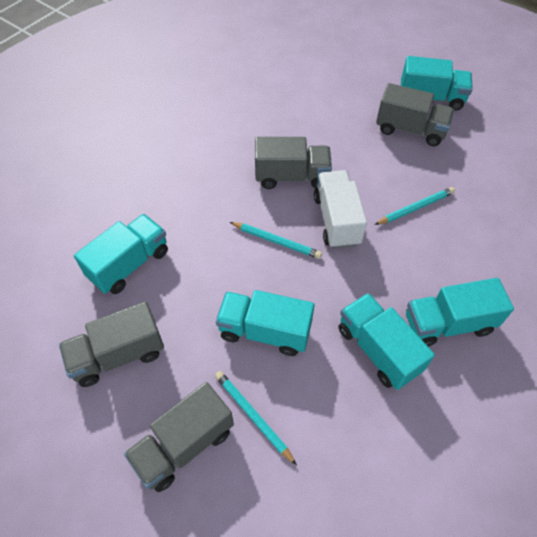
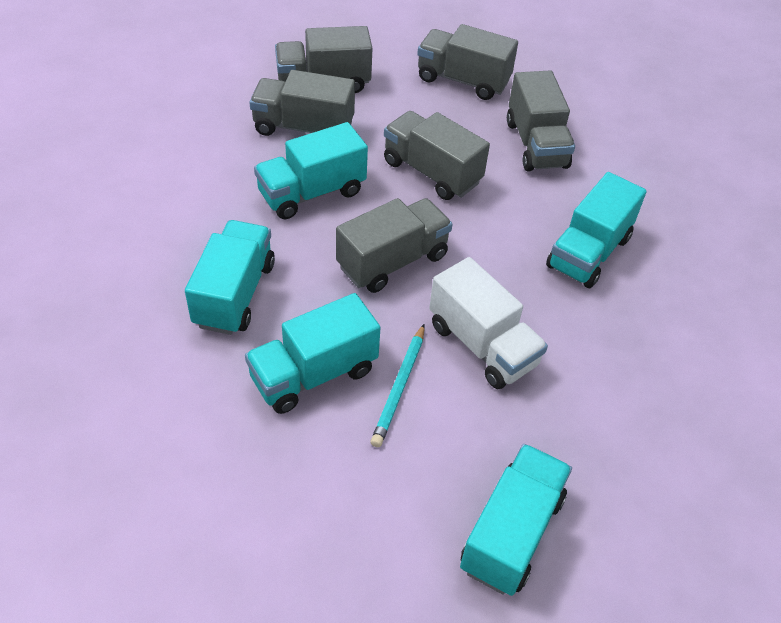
grey truck: 4 -> 6
turquoise pencil: 3 -> 1

